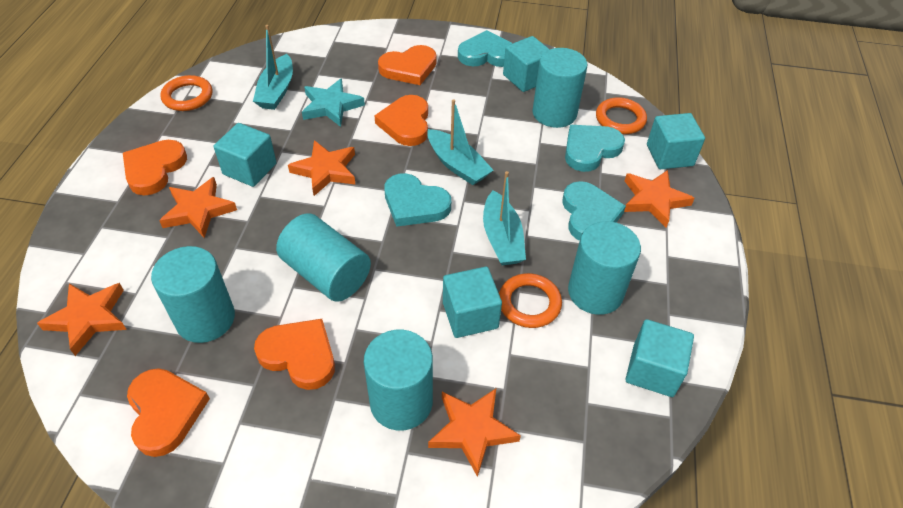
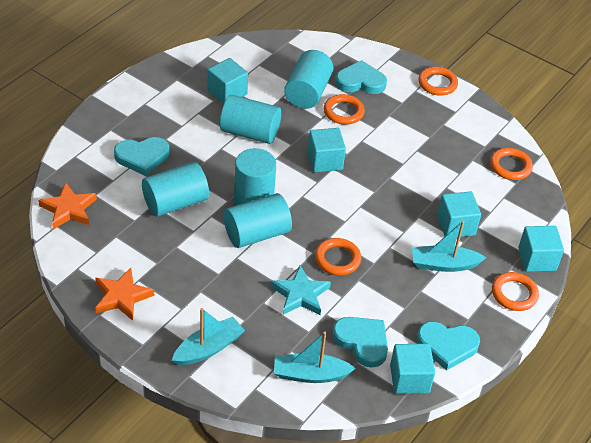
orange heart: 5 -> 0
orange ring: 3 -> 5
orange star: 5 -> 2

